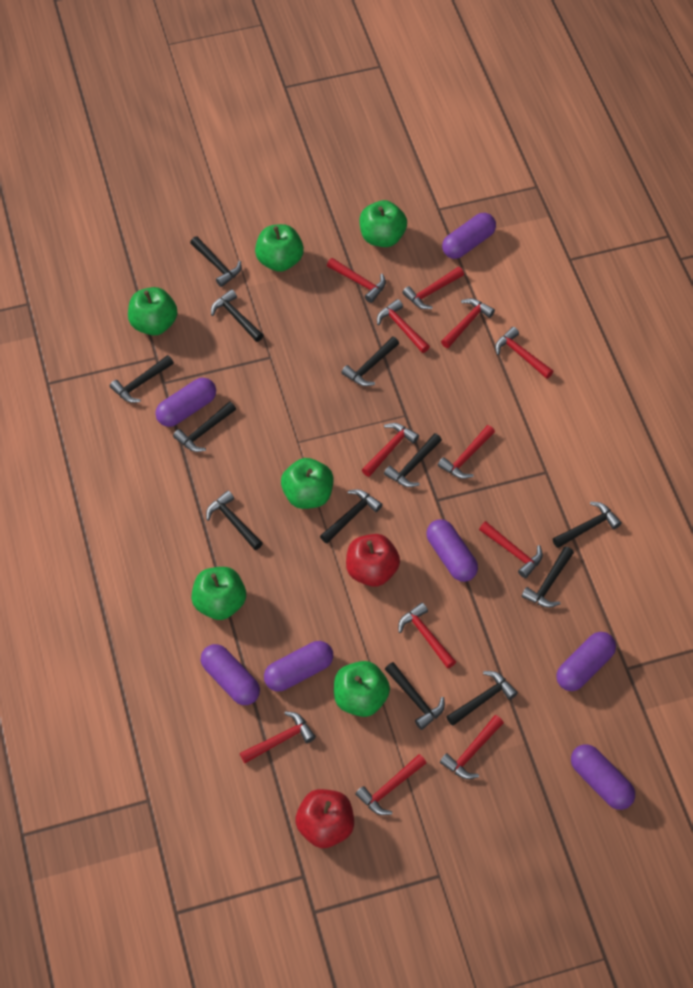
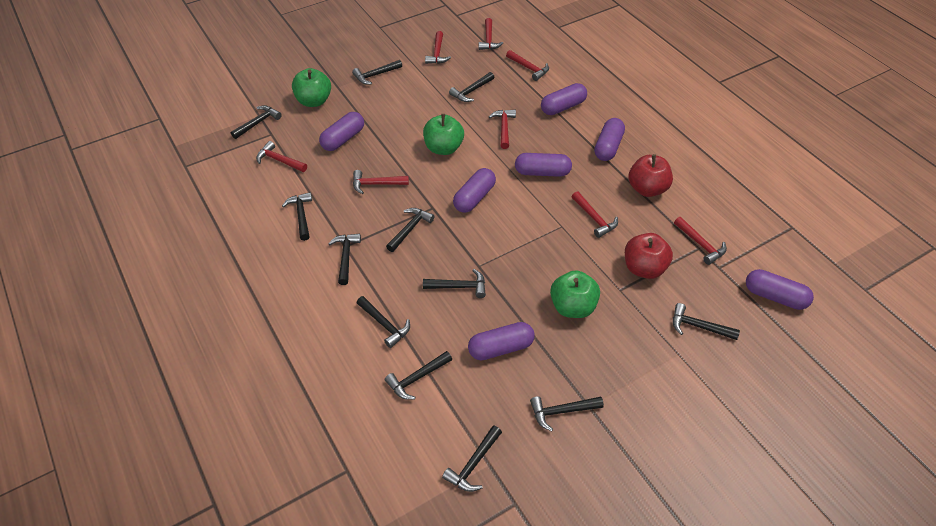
green apple: 6 -> 3
red hammer: 12 -> 8

